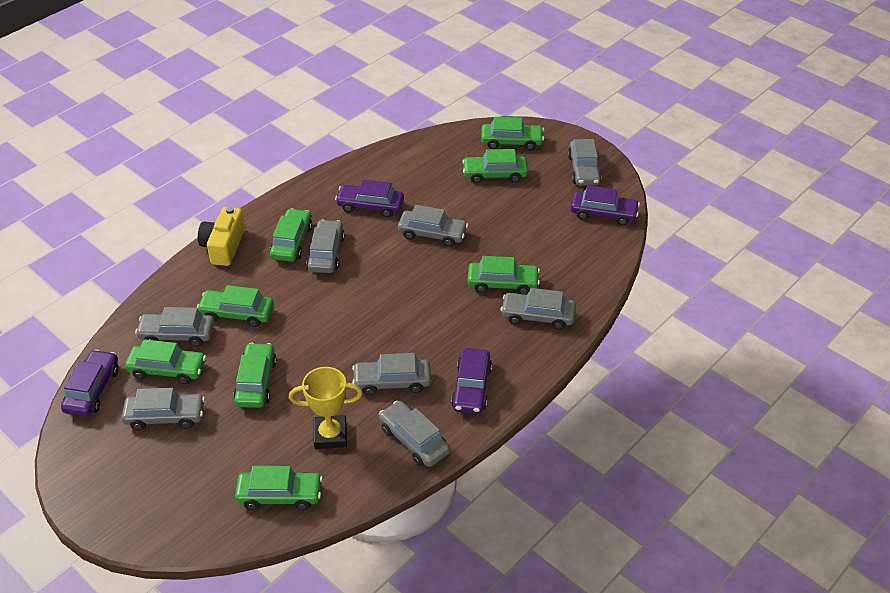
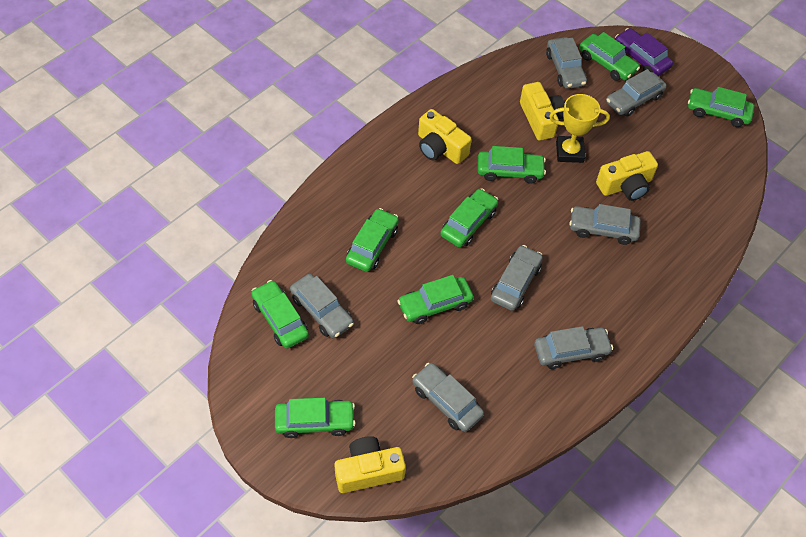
grey car: 8 -> 7
purple car: 4 -> 1
yellow camera: 1 -> 4

